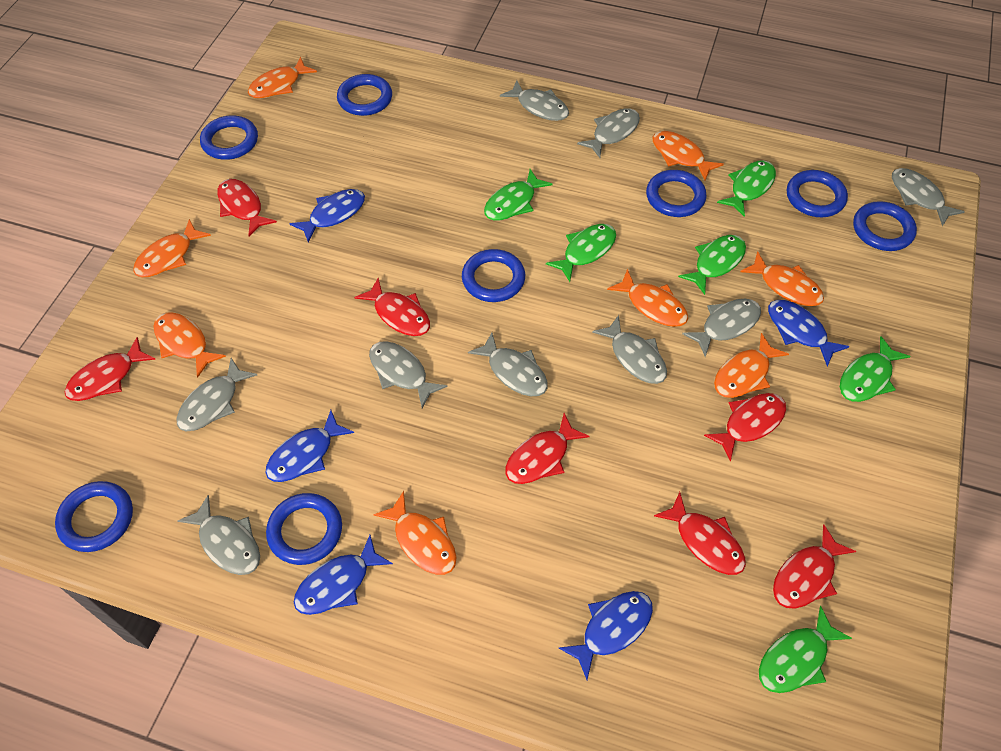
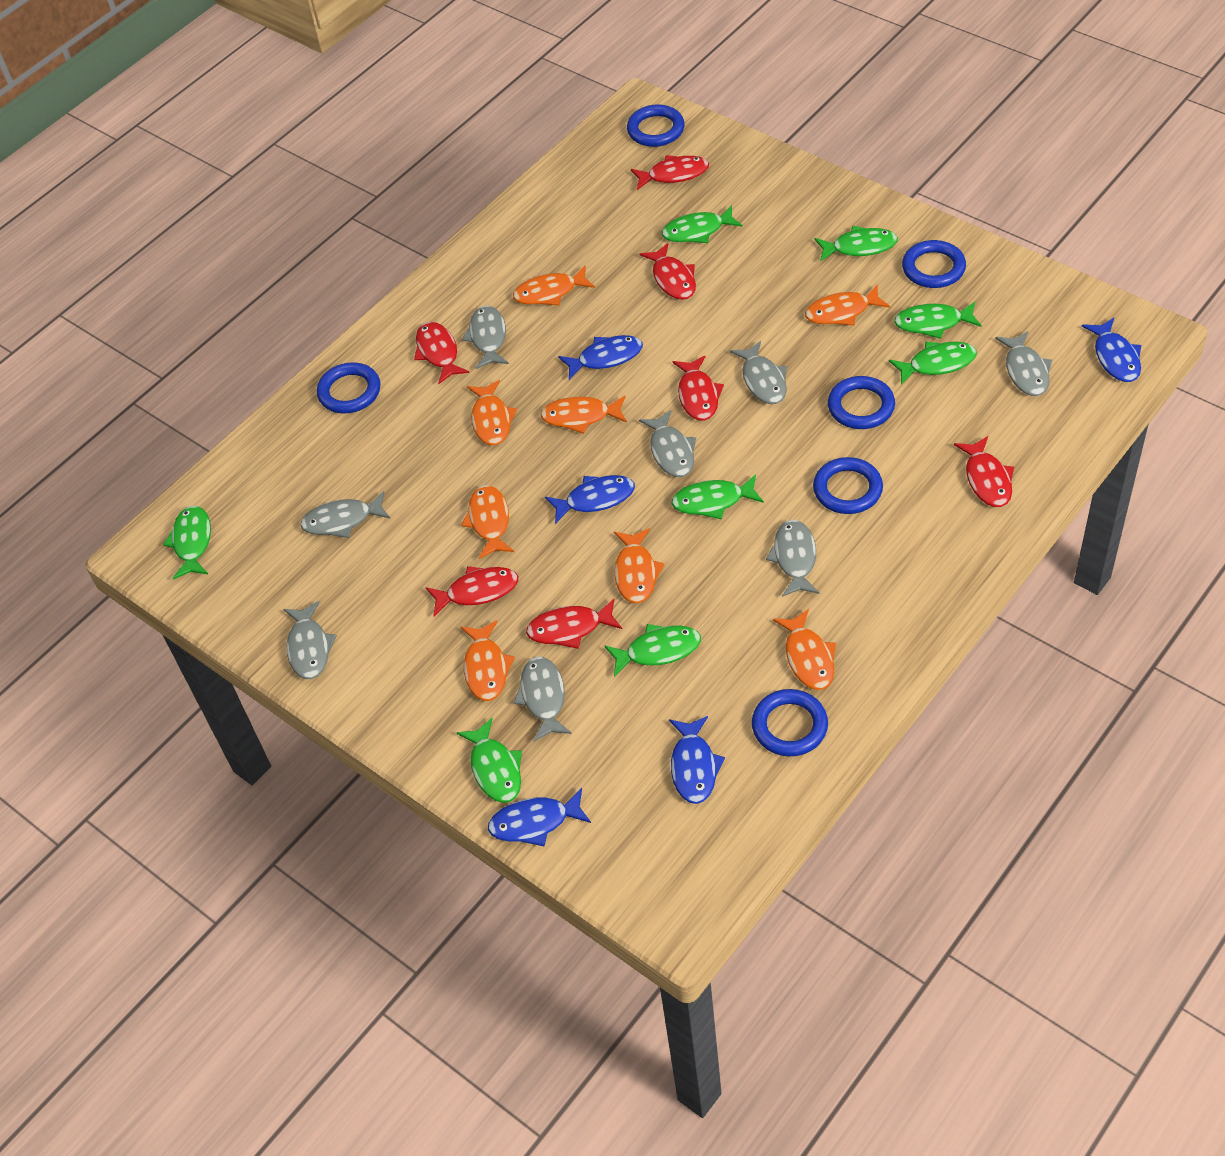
blue ring: 8 -> 6
green fish: 6 -> 8
grey fish: 9 -> 8

